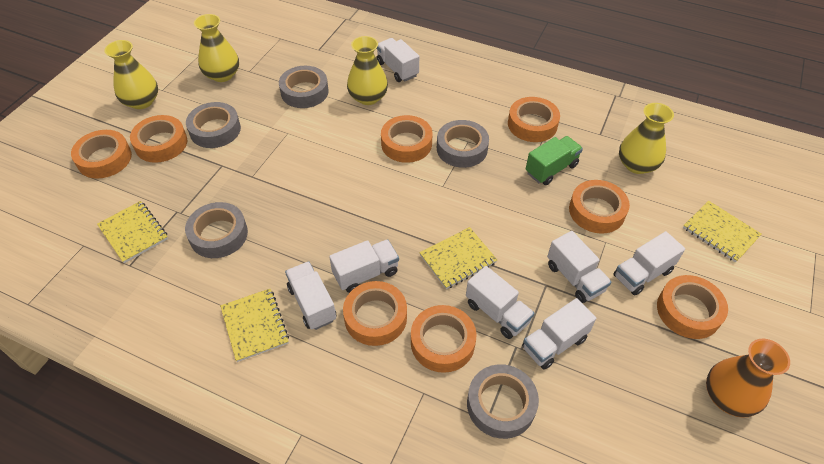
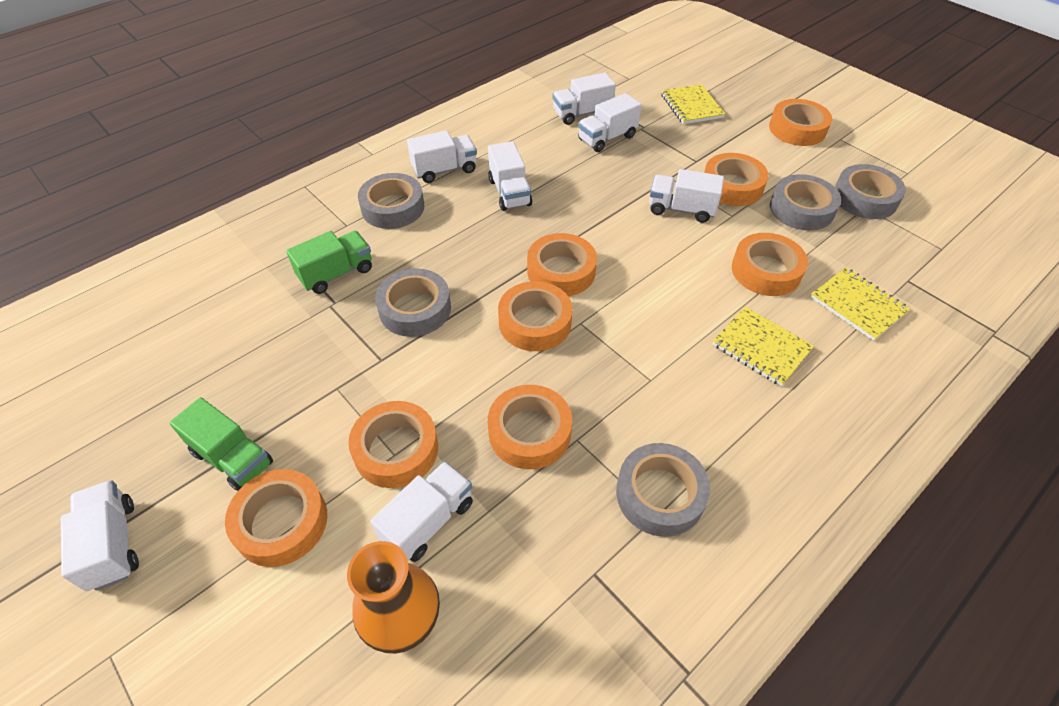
green truck: 1 -> 2
yellow notebook: 4 -> 3
yellow vase: 4 -> 0

